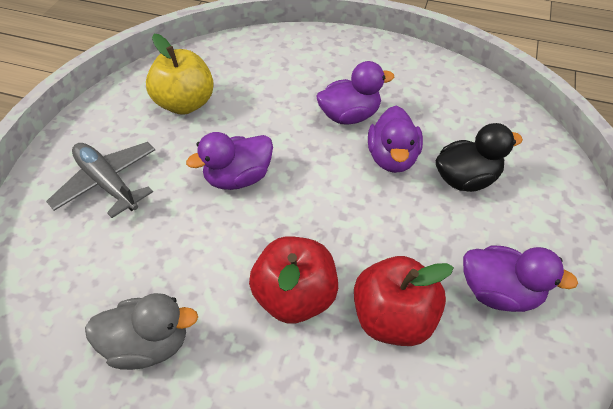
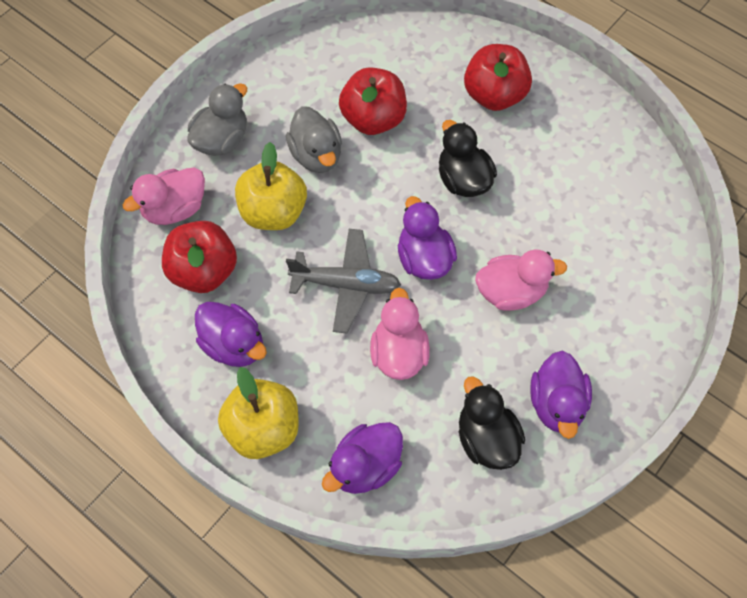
black duck: 1 -> 2
grey duck: 1 -> 2
pink duck: 0 -> 3
red apple: 2 -> 3
yellow apple: 1 -> 2

